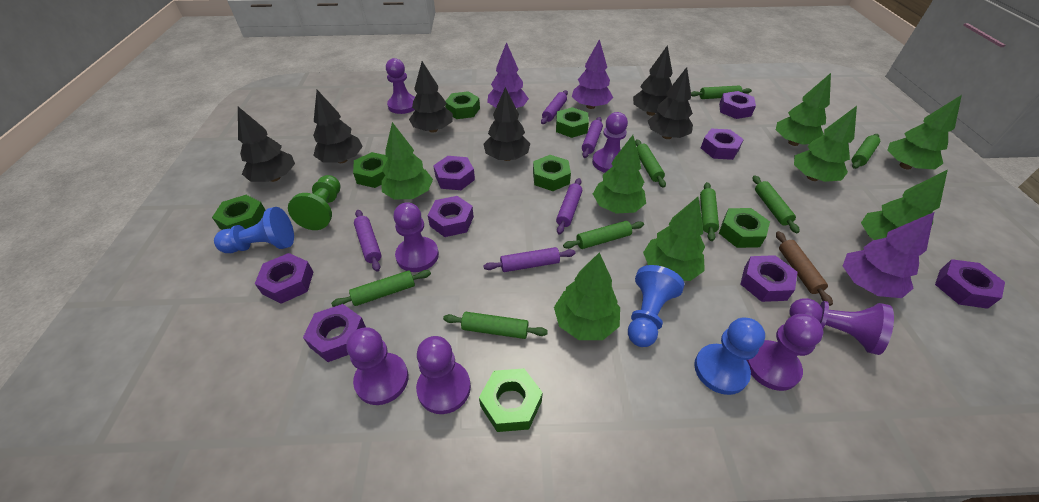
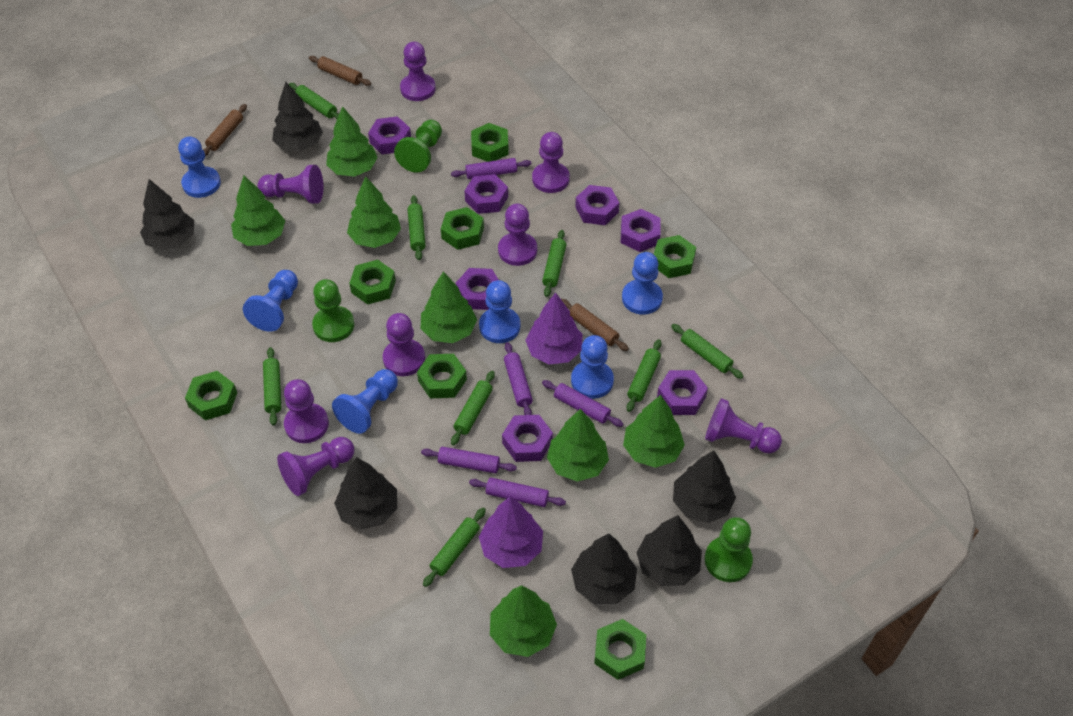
blue pawn: 3 -> 6
brown rolling pin: 1 -> 3
green pawn: 1 -> 3
green tree: 8 -> 7
purple nut: 8 -> 7
purple pawn: 7 -> 8
purple tree: 3 -> 2

